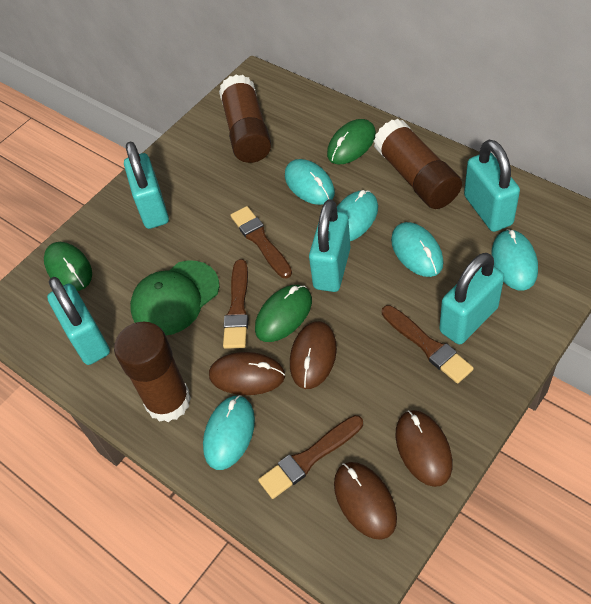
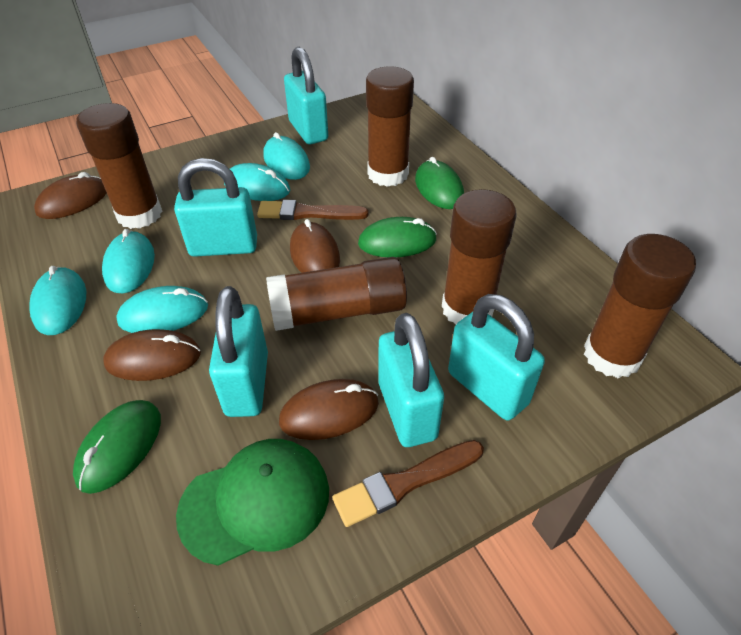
brown brush: 4 -> 2
brown glue stick: 3 -> 5

